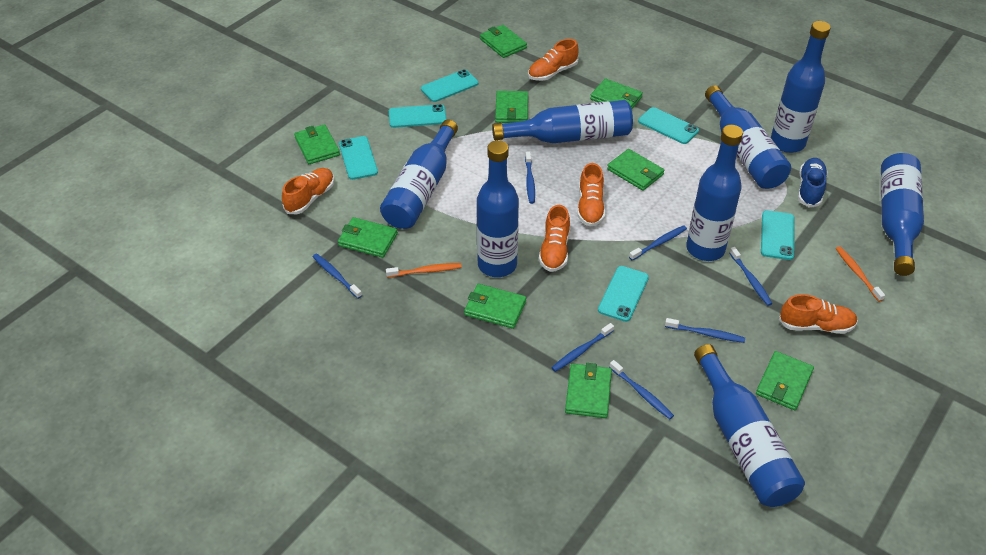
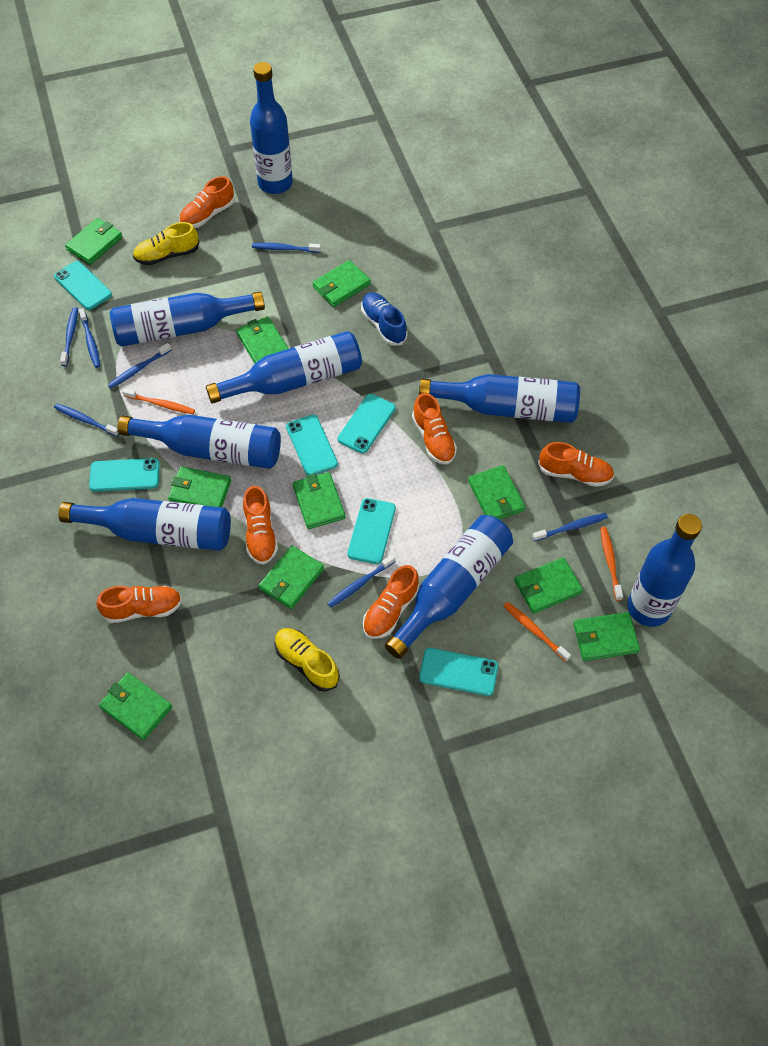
green wallet: 9 -> 10
orange shoe: 5 -> 6
orange toothbrush: 2 -> 3
yellow shoe: 0 -> 2

